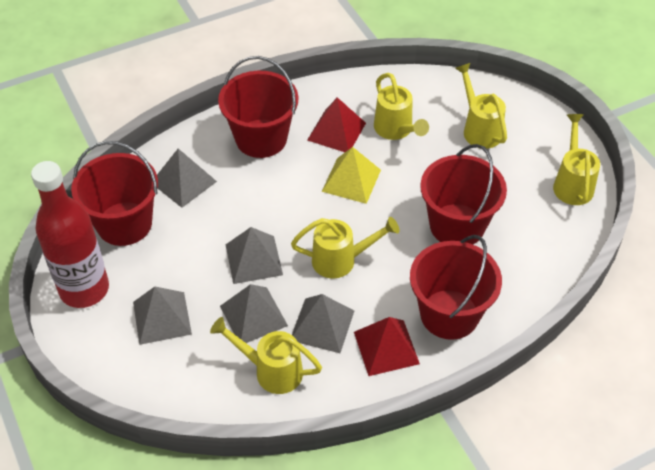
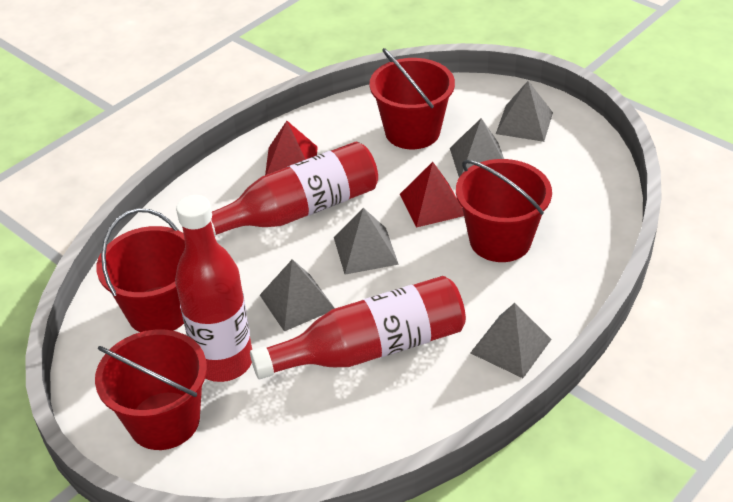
red bottle: 1 -> 3
yellow pyramid: 1 -> 0
yellow watering can: 5 -> 0

